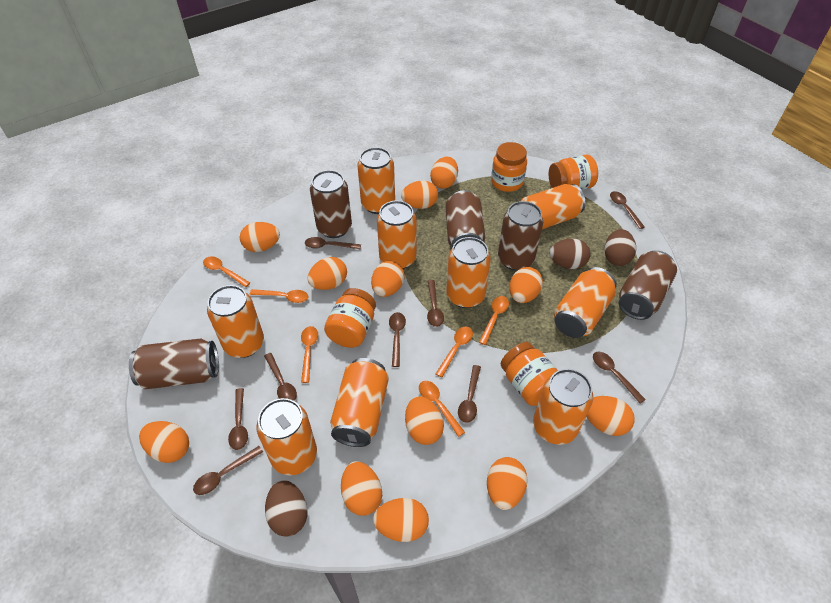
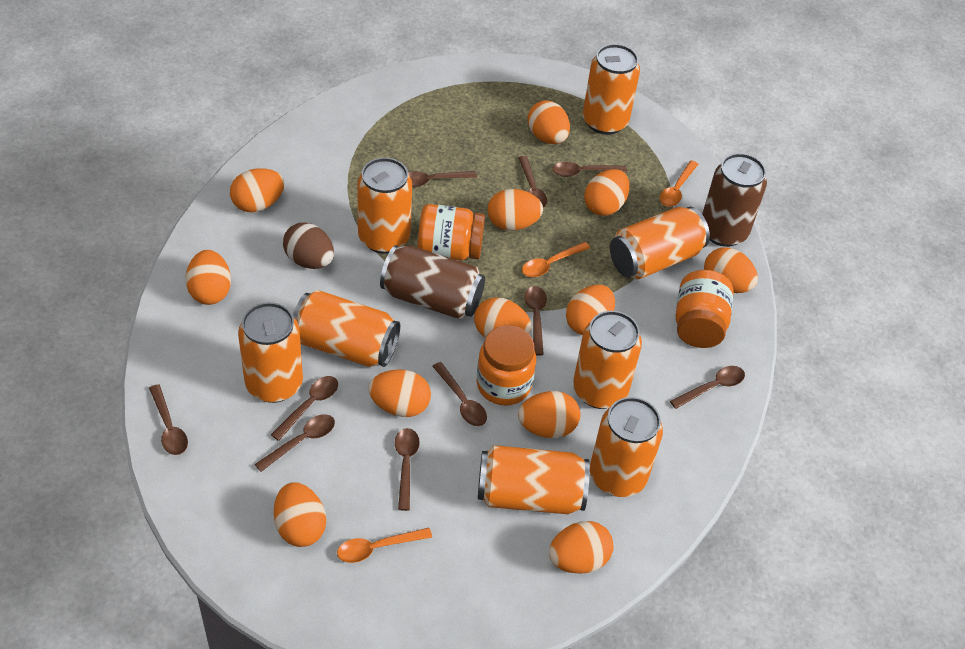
brown can: 5 -> 2
brown egg: 3 -> 1
brown spoon: 9 -> 10
orange can: 9 -> 8
orange jar: 4 -> 3
orange spoon: 6 -> 3

